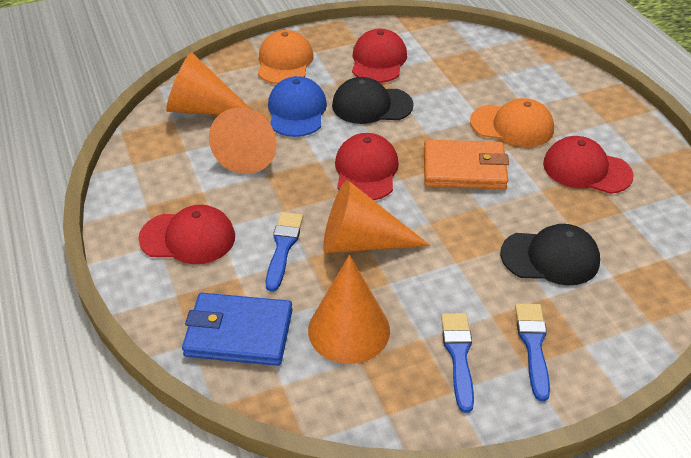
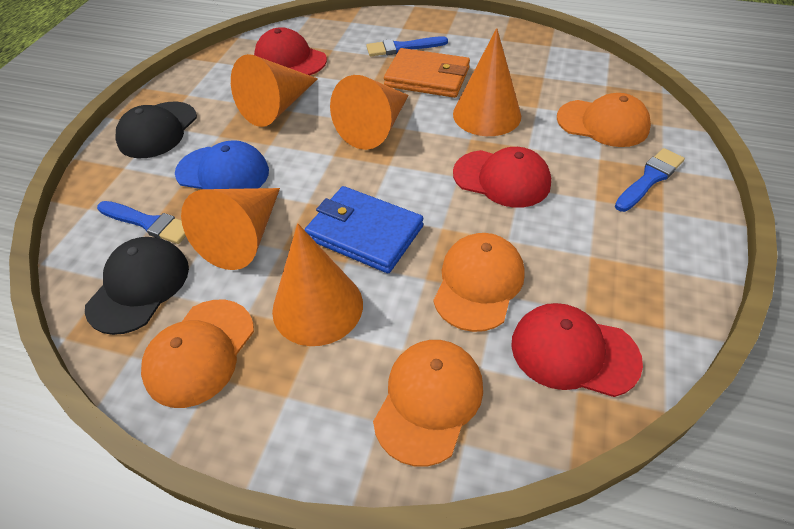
orange cap: 2 -> 4
orange cone: 4 -> 5
red cap: 4 -> 3

